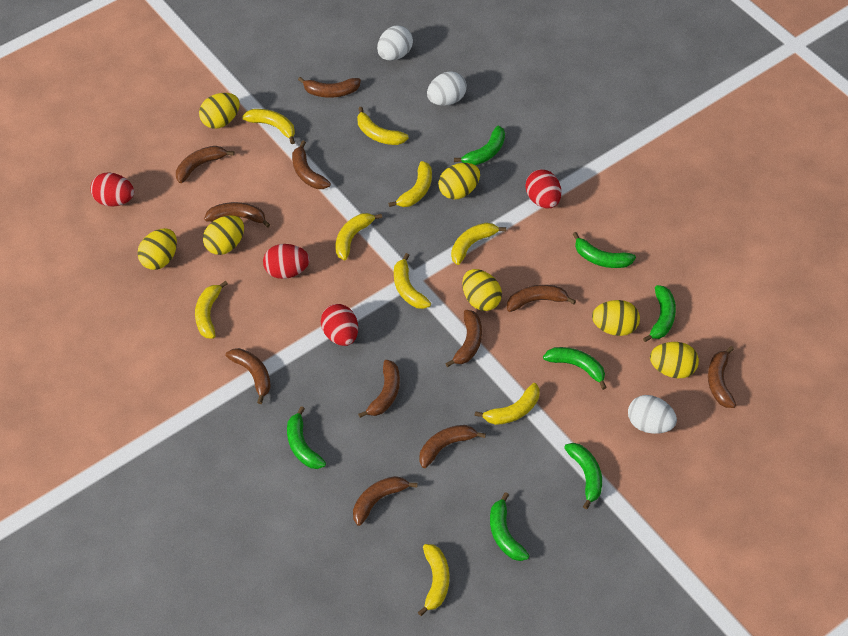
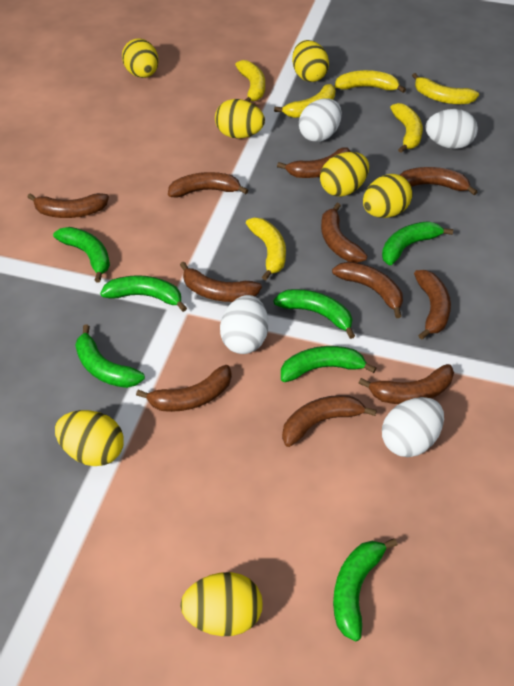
red egg: 4 -> 0
white egg: 3 -> 4
yellow banana: 9 -> 6

